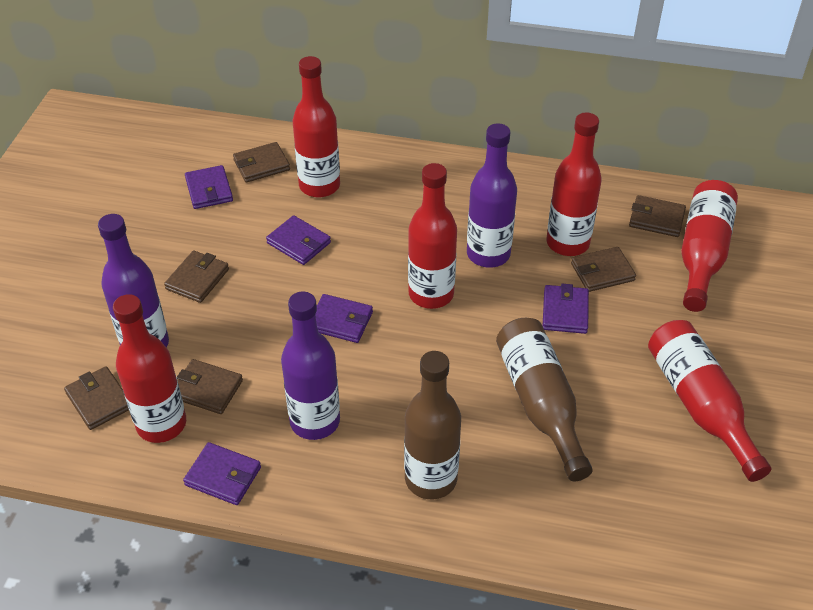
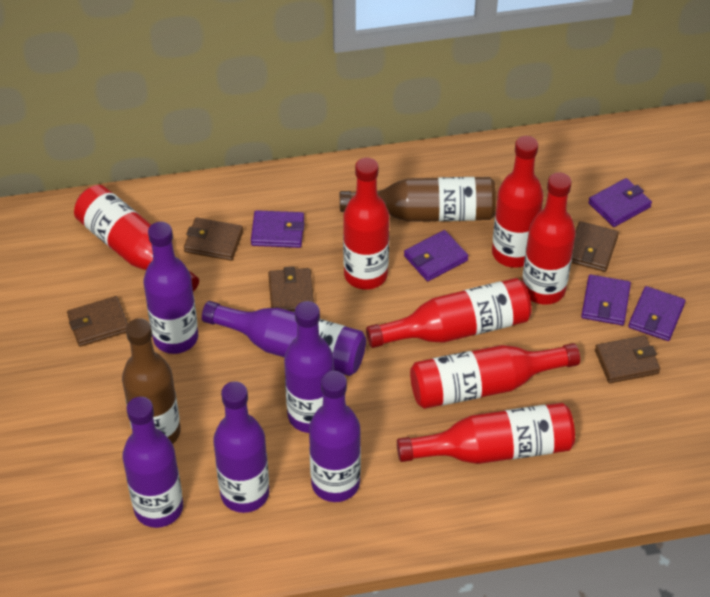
brown wallet: 6 -> 5
purple bottle: 3 -> 6
red bottle: 6 -> 7

